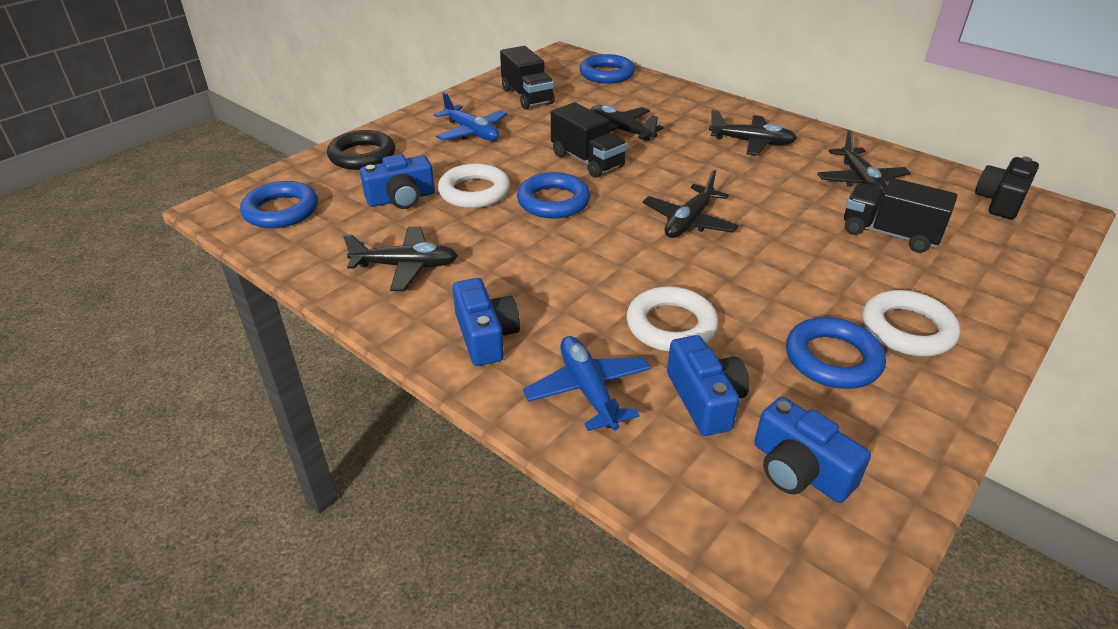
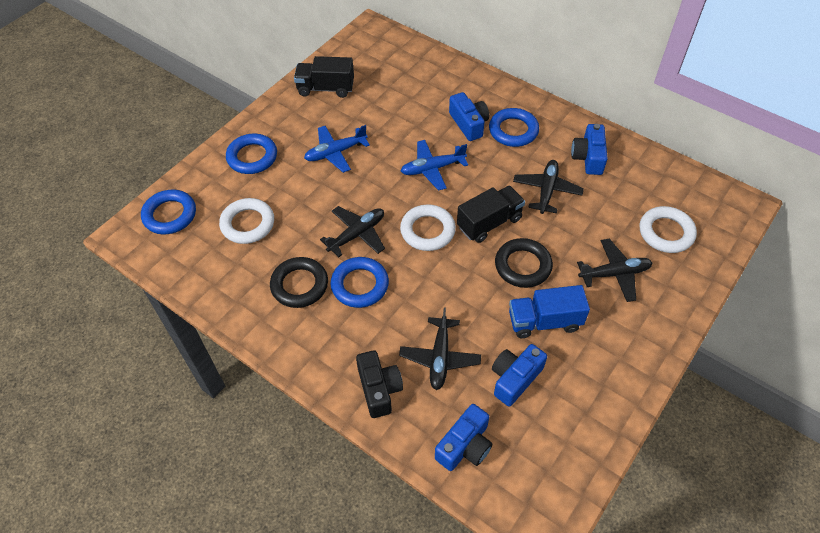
black plane: 5 -> 4
black ring: 1 -> 2
black truck: 3 -> 2
blue truck: 0 -> 1

